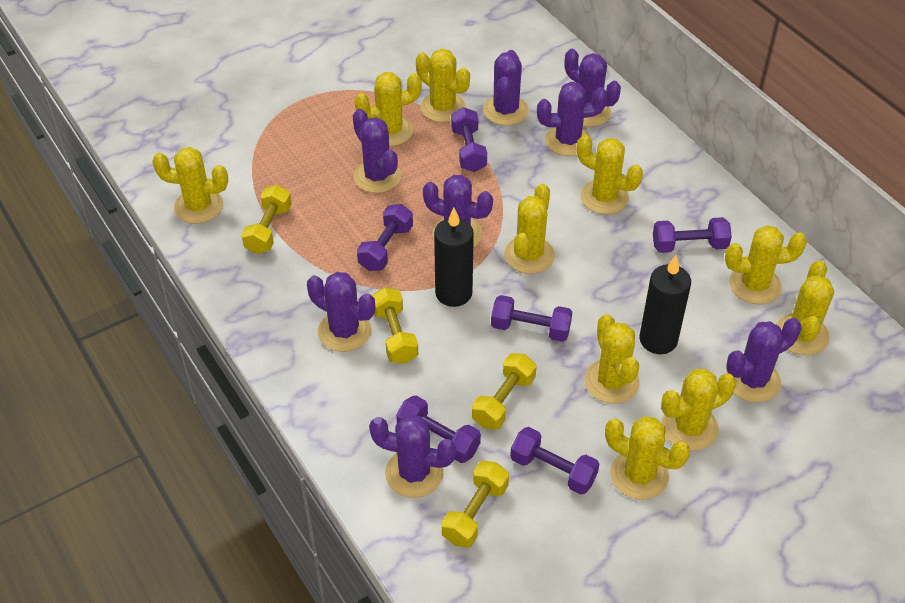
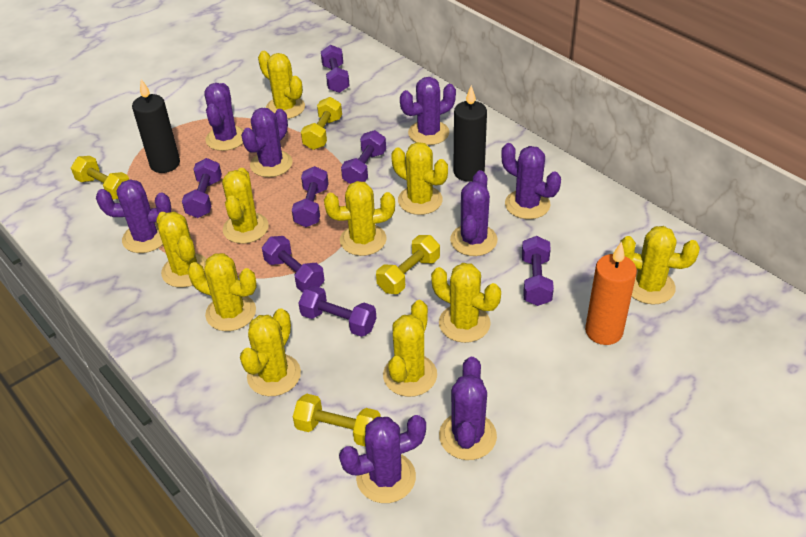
orange candle: 0 -> 1
purple dumbbell: 6 -> 7

